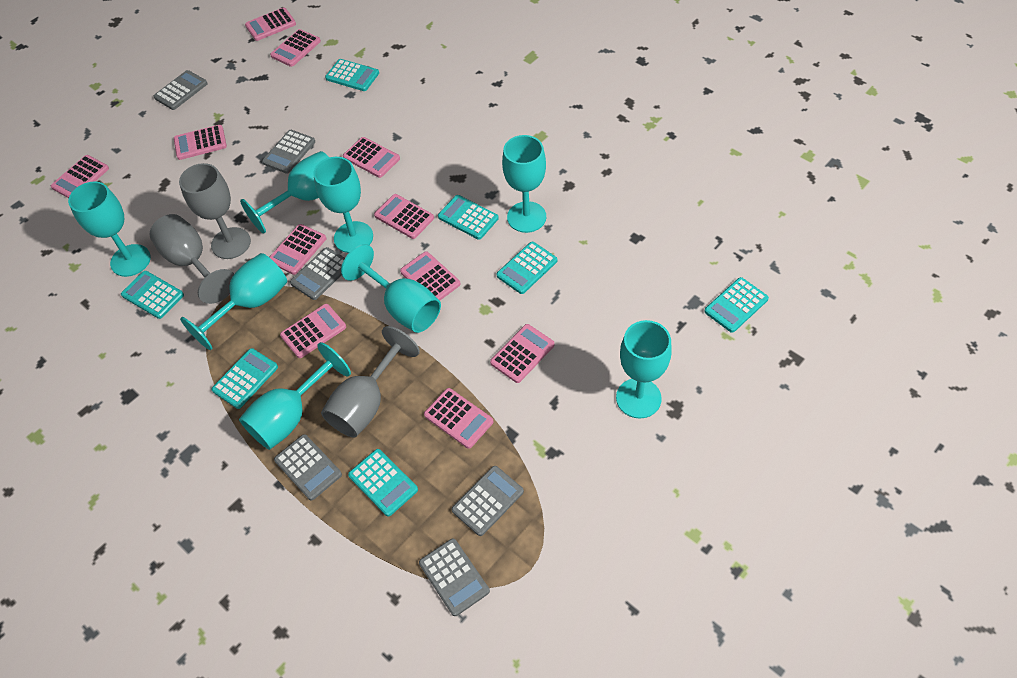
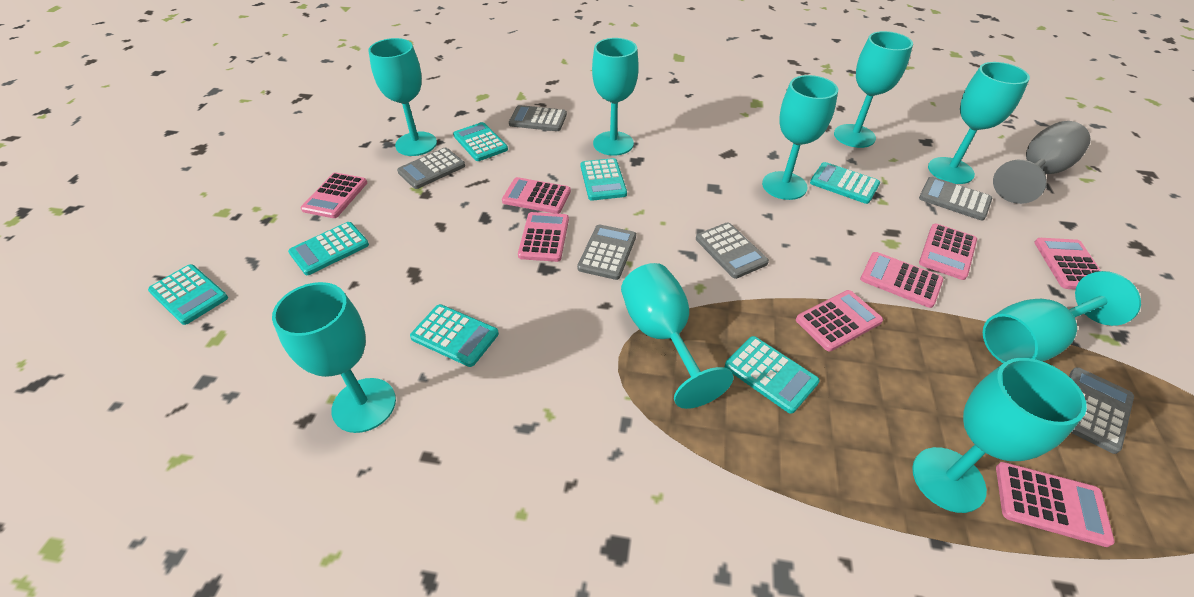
grey goblet: 3 -> 1
pink calculator: 11 -> 8
turquoise goblet: 8 -> 9

